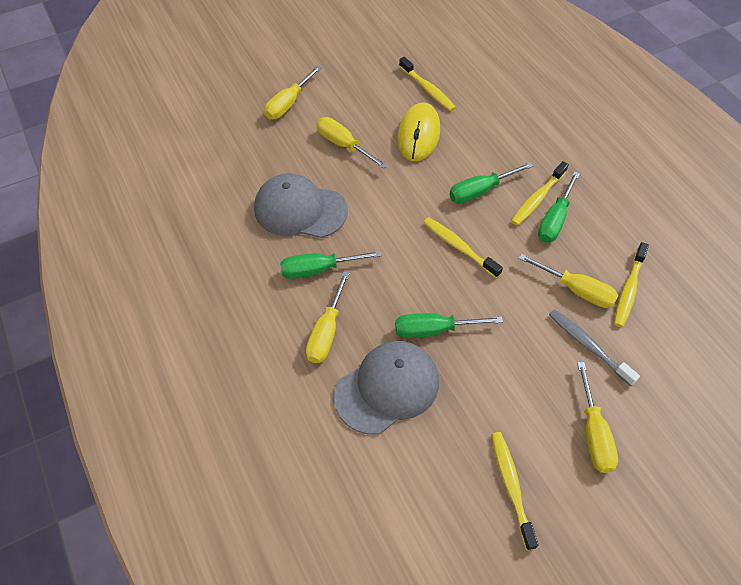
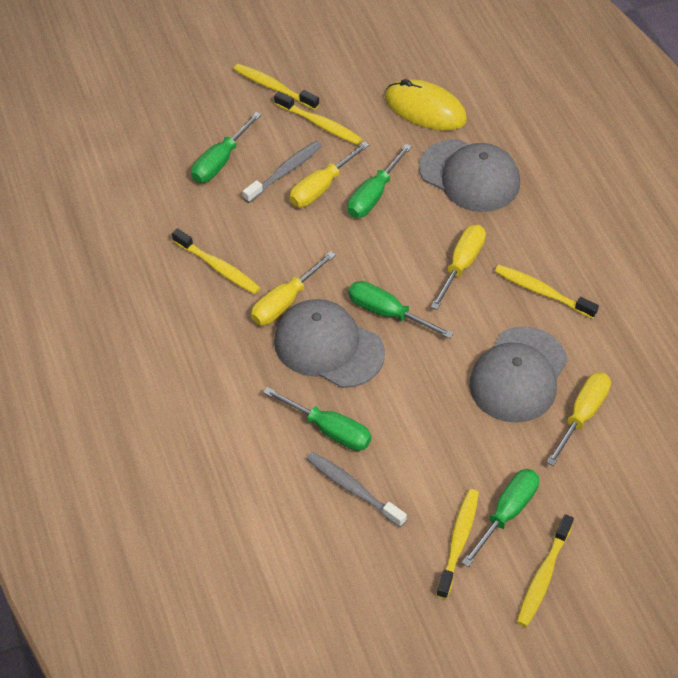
green screwdriver: 4 -> 5
grey cap: 2 -> 3
grey toothbrush: 1 -> 2
yellow screwdriver: 5 -> 4
yellow toothbrush: 5 -> 6

